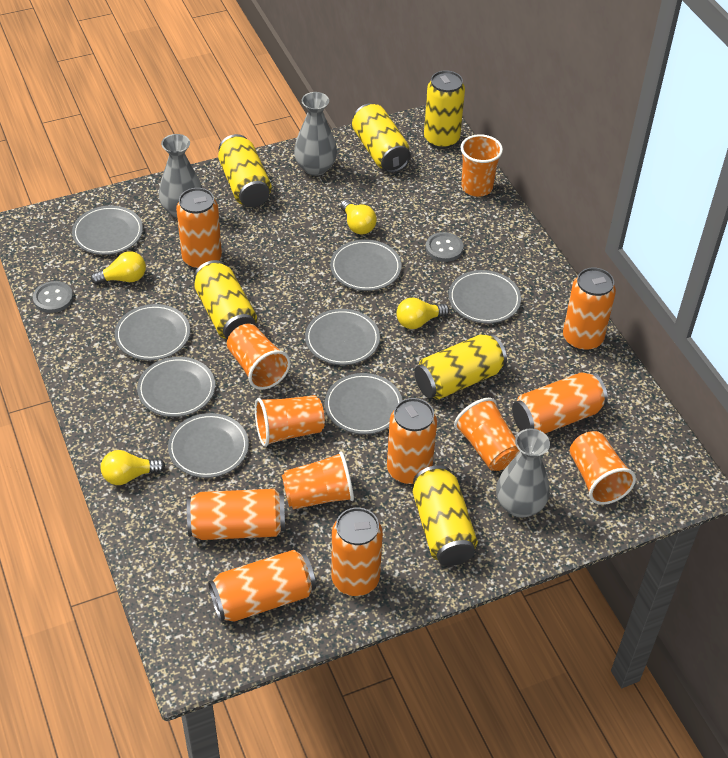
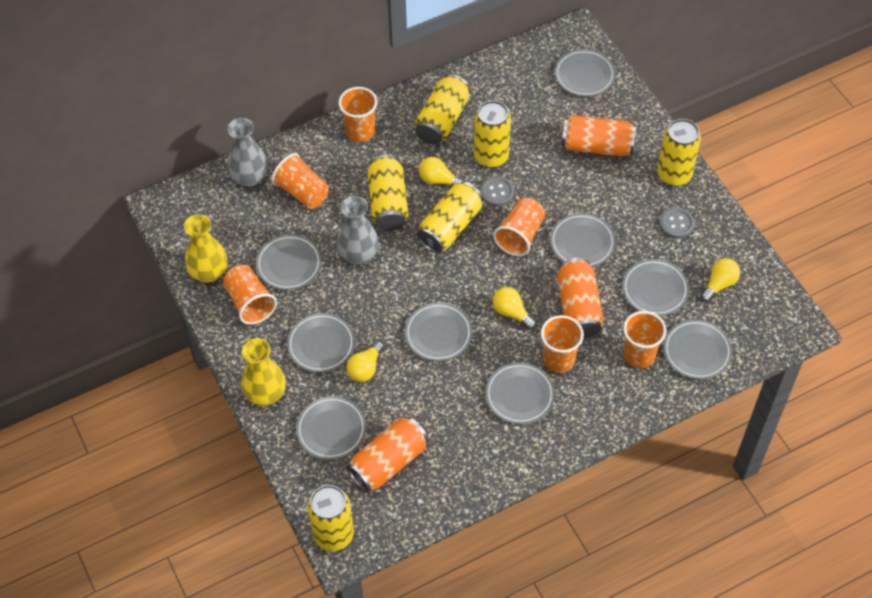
grey plate: 8 -> 9
grey vase: 3 -> 2
orange can: 7 -> 3
yellow vase: 0 -> 2

